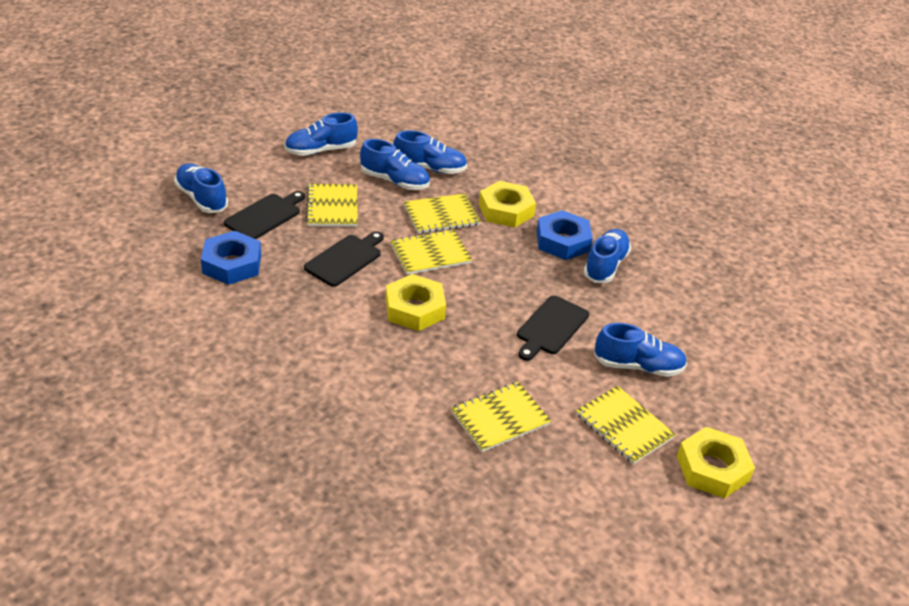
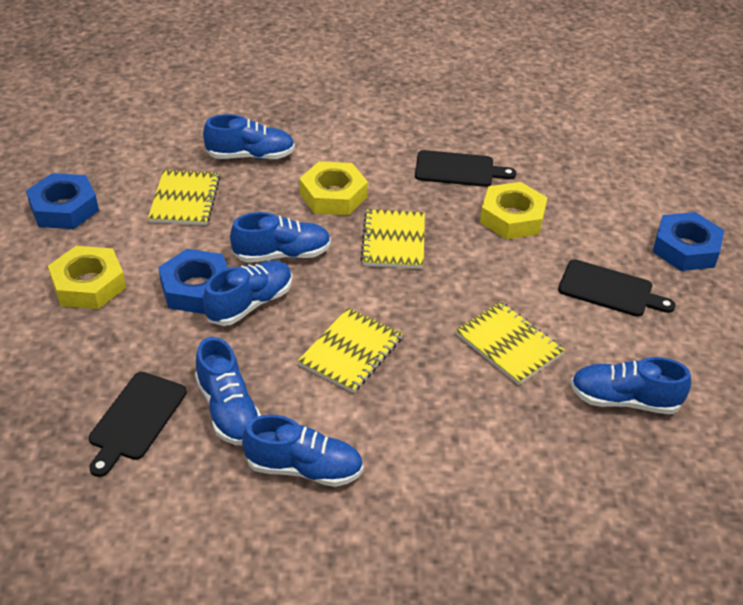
blue nut: 2 -> 3
yellow notebook: 5 -> 4

